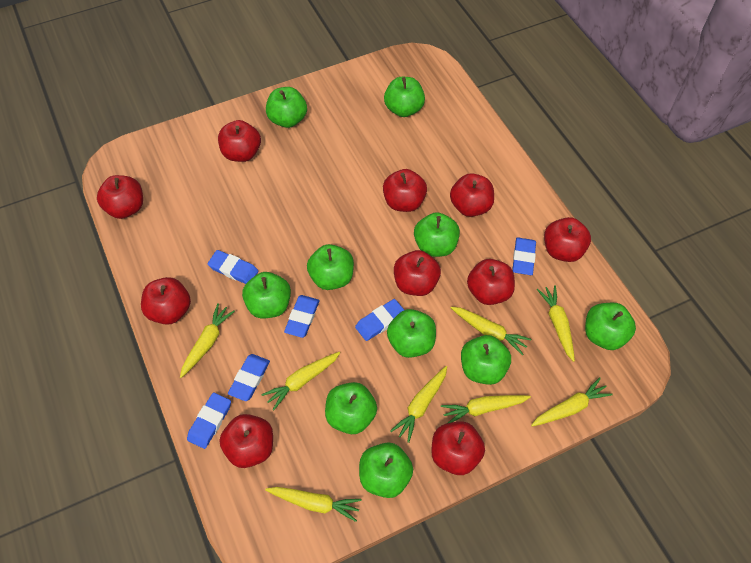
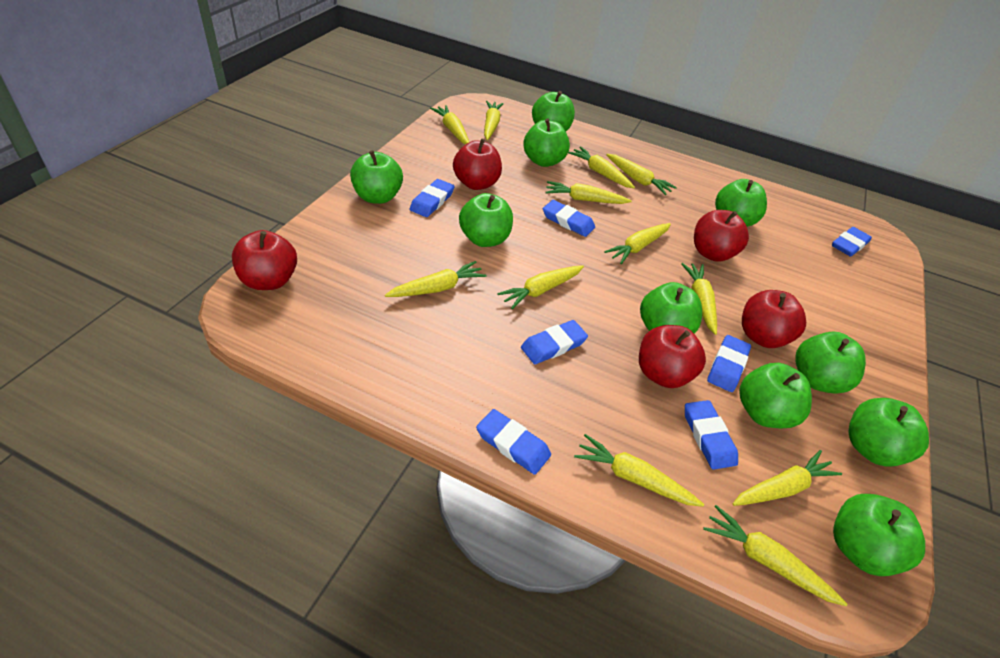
blue eraser: 6 -> 7
red apple: 10 -> 5
yellow carrot: 8 -> 12

